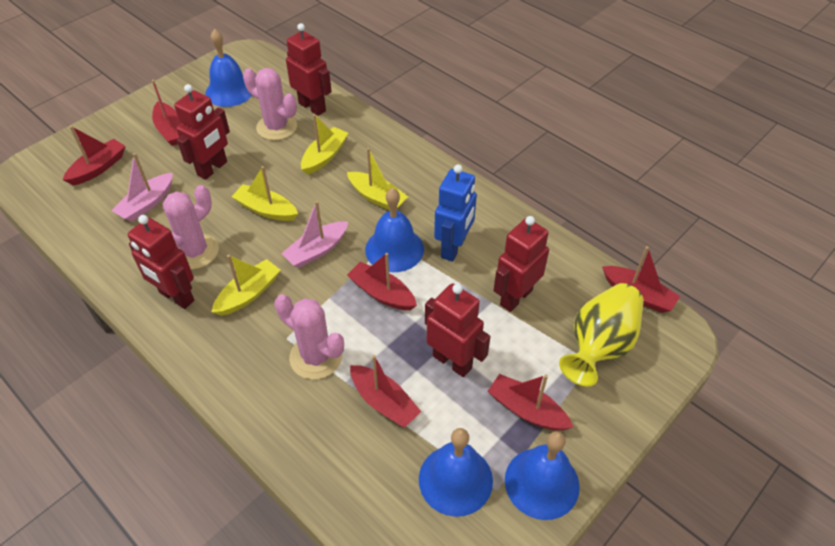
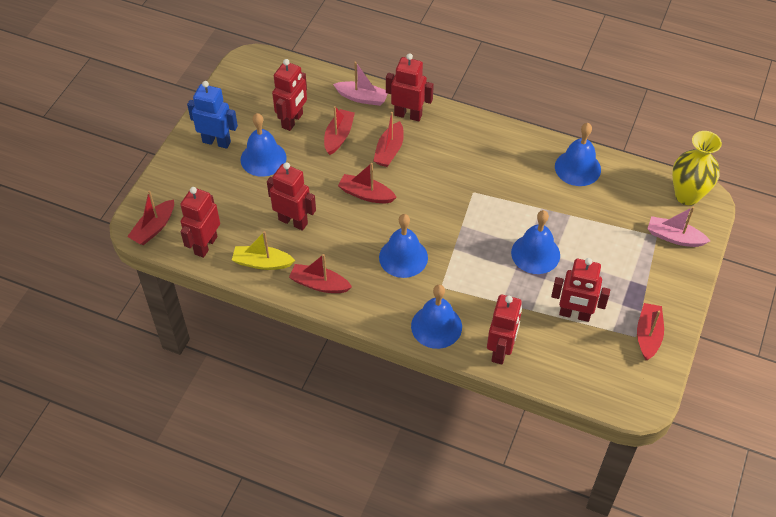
blue bell: 4 -> 5
pink cactus: 3 -> 0
red robot: 5 -> 6
yellow boat: 4 -> 1

